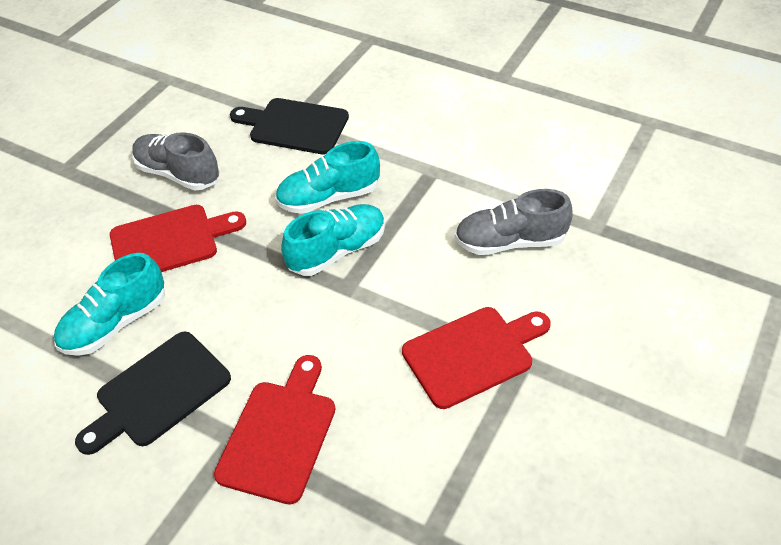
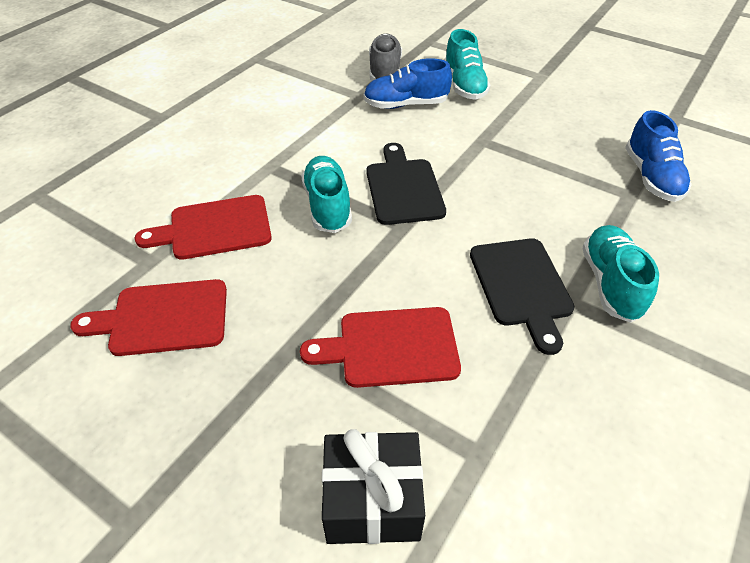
black gift: 0 -> 1
blue shoe: 0 -> 2
grey shoe: 2 -> 1

